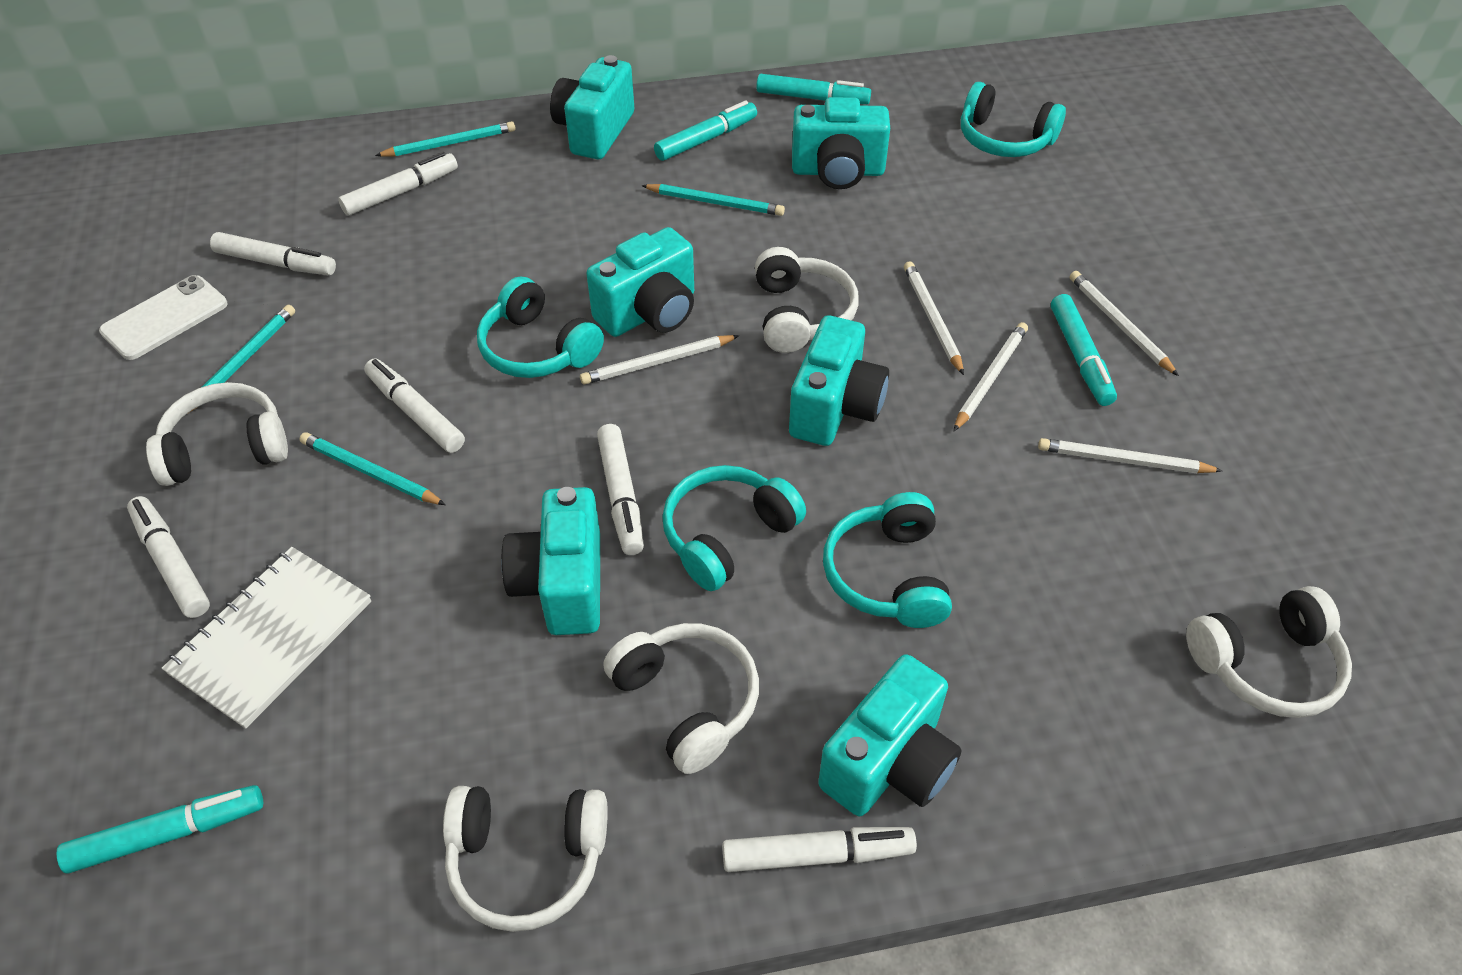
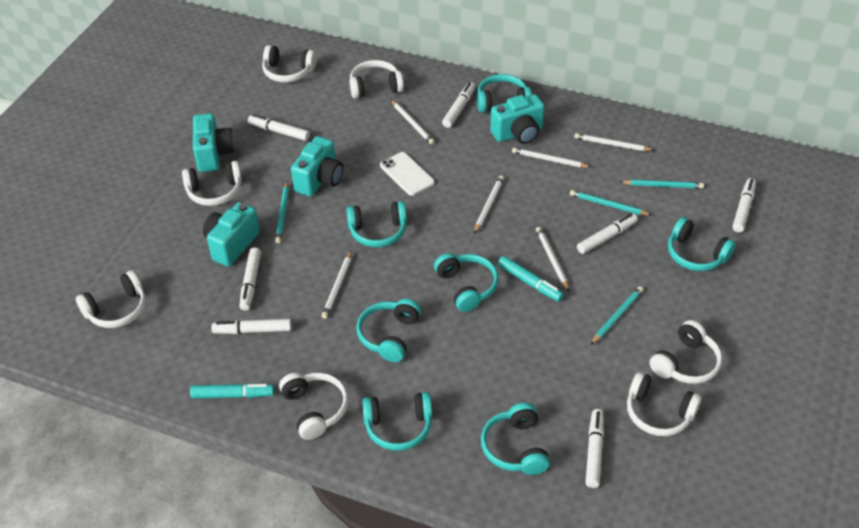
turquoise camera: 6 -> 4
turquoise headphones: 4 -> 7
turquoise marker: 4 -> 2
white headphones: 5 -> 7
white marker: 6 -> 7
white notebook: 1 -> 0
white pencil: 5 -> 6

